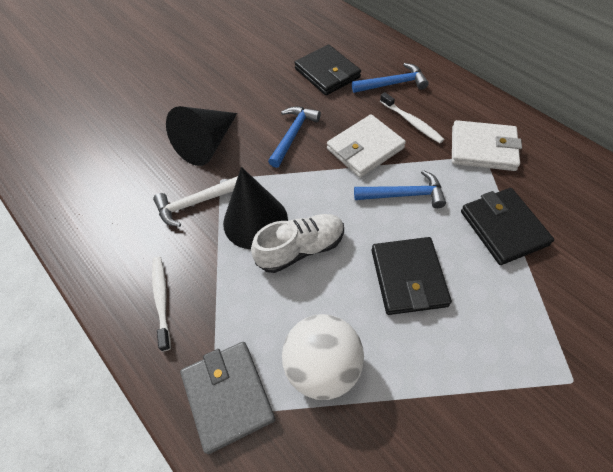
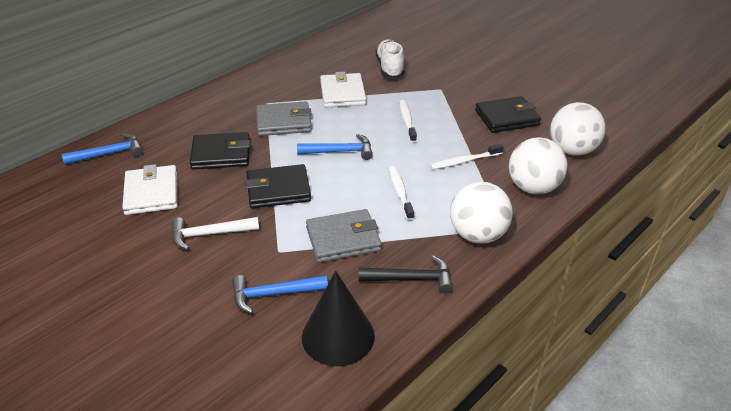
black cone: 2 -> 1
black hammer: 0 -> 1
grey wallet: 1 -> 2
white ball: 1 -> 3
white toothbrush: 2 -> 3

